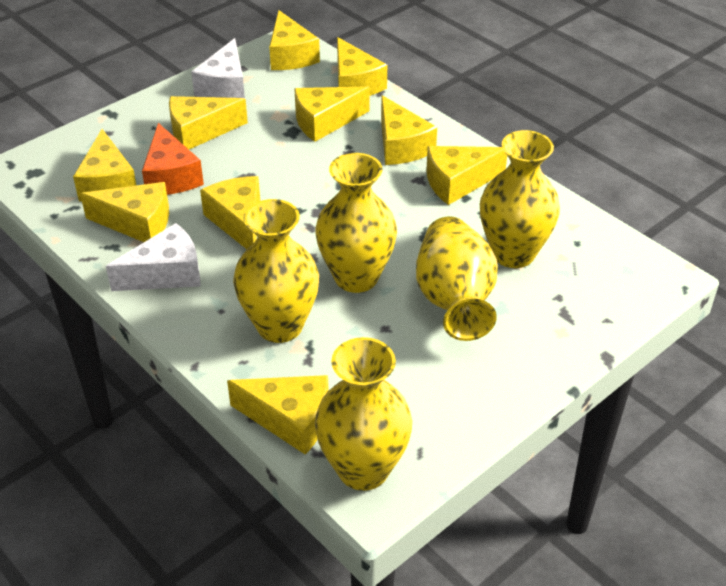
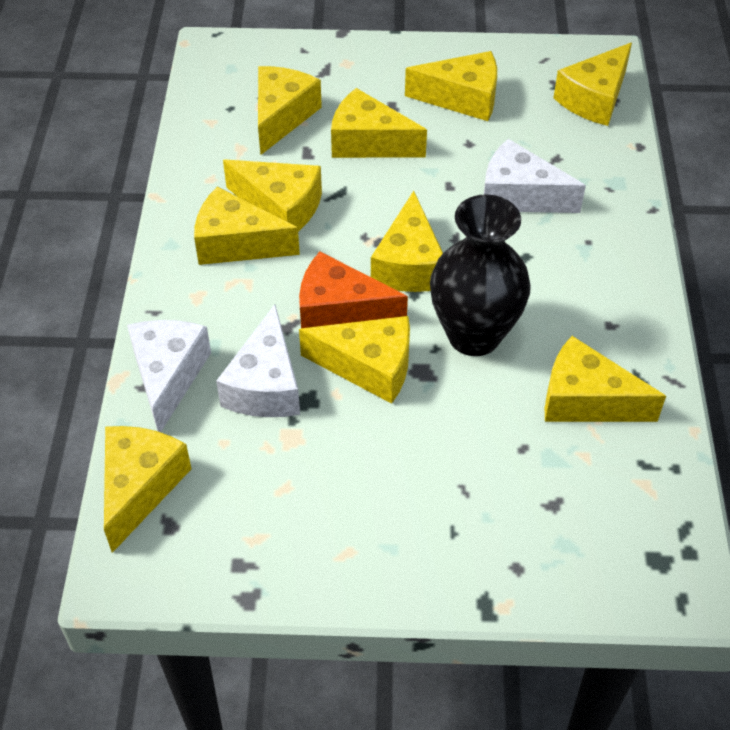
black vase: 0 -> 1
white cheese: 2 -> 3
yellow vase: 5 -> 0

